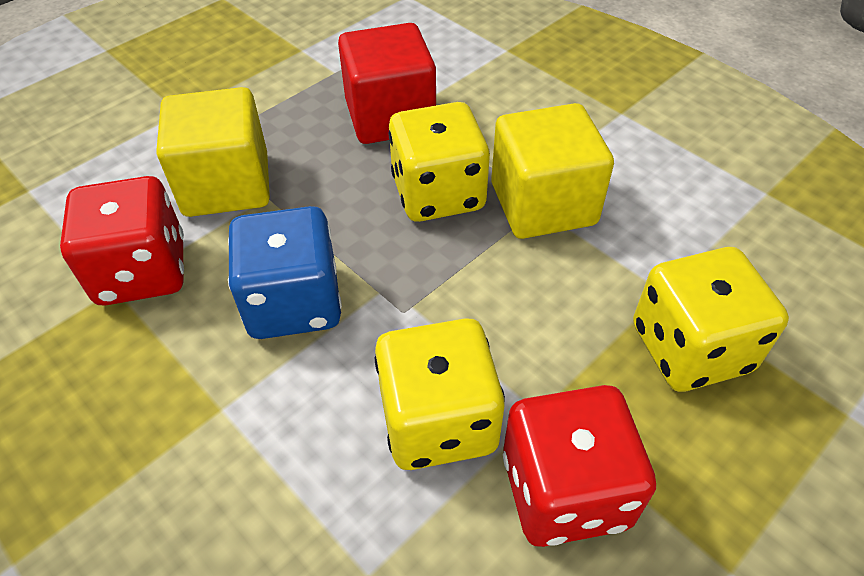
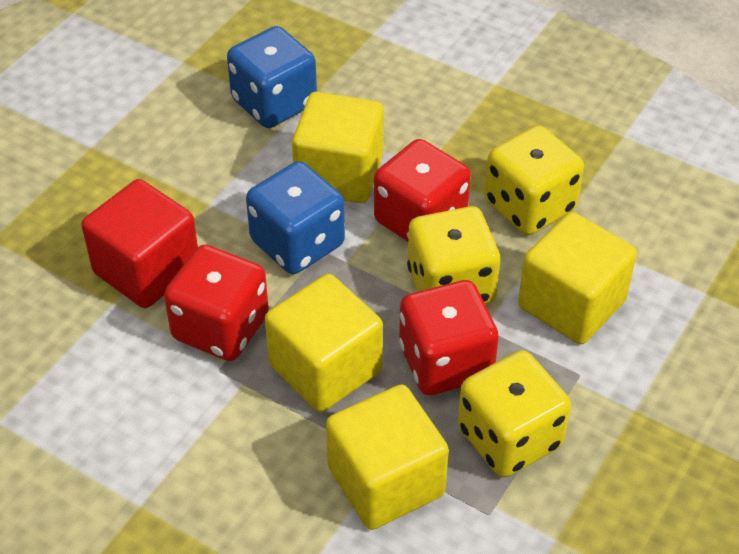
blue dice: 1 -> 2
red dice: 2 -> 3
yellow cube: 2 -> 4

